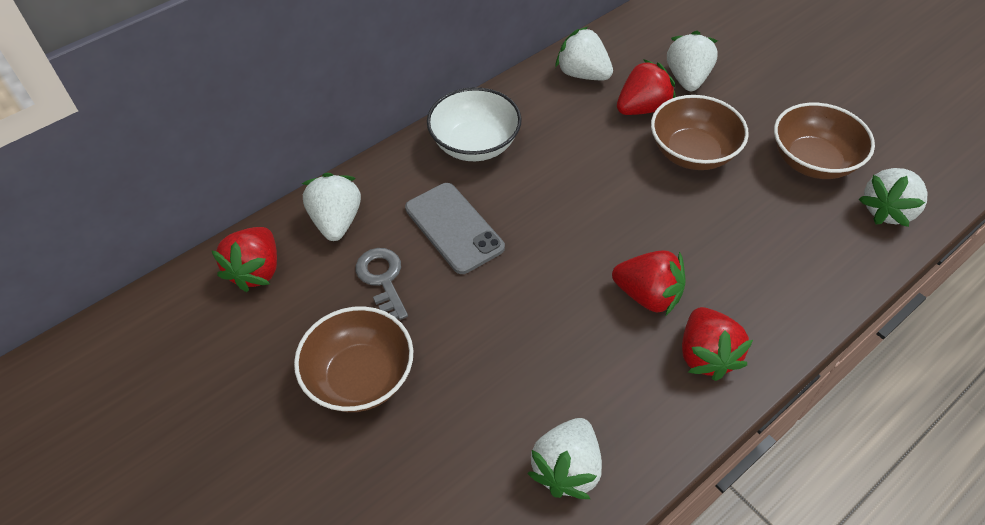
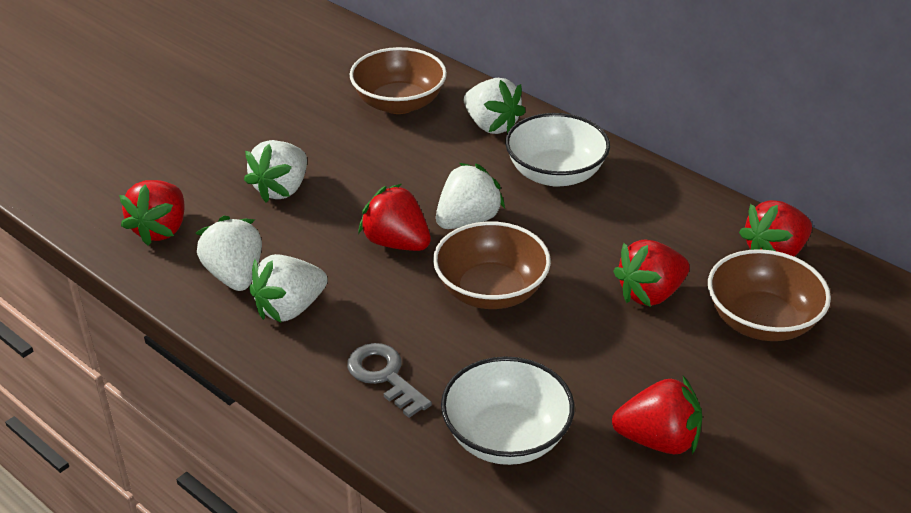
grey phone: 1 -> 0
red strawberry: 4 -> 5
white bowl: 1 -> 2

